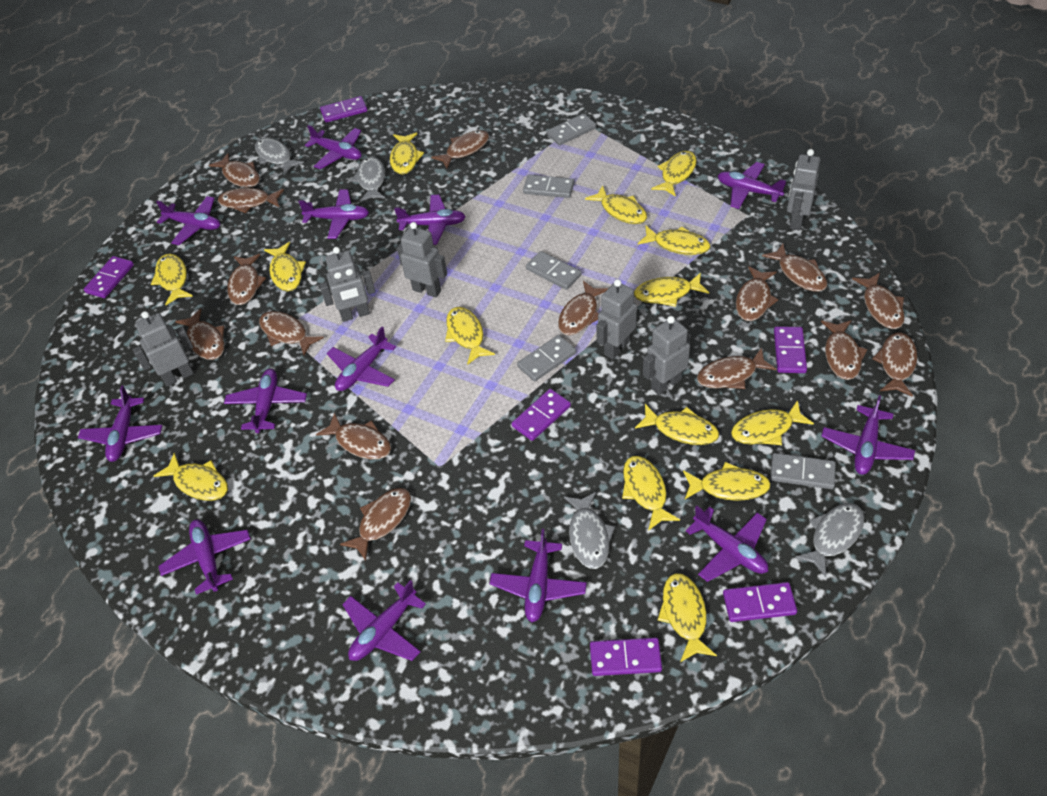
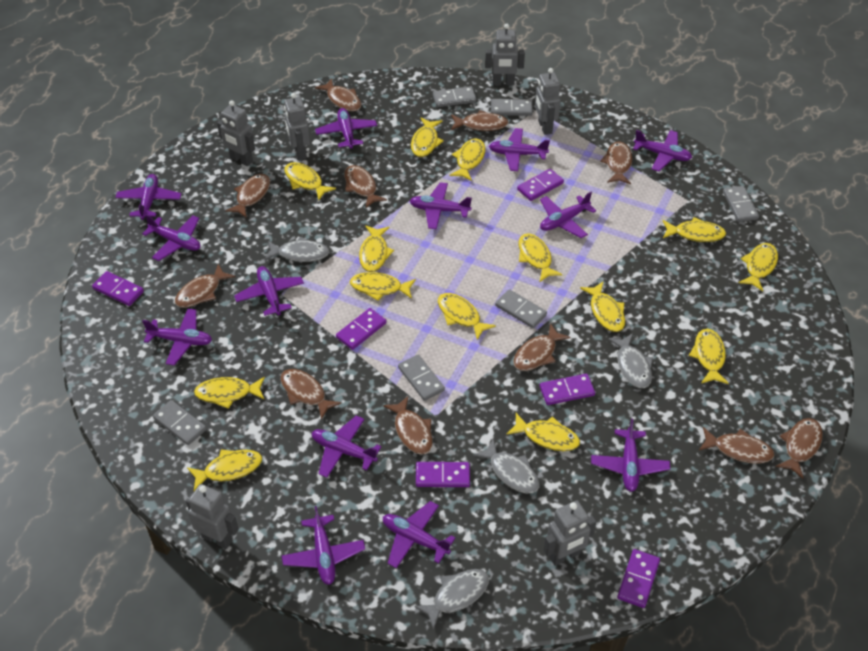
brown fish: 15 -> 11
grey domino: 5 -> 6

